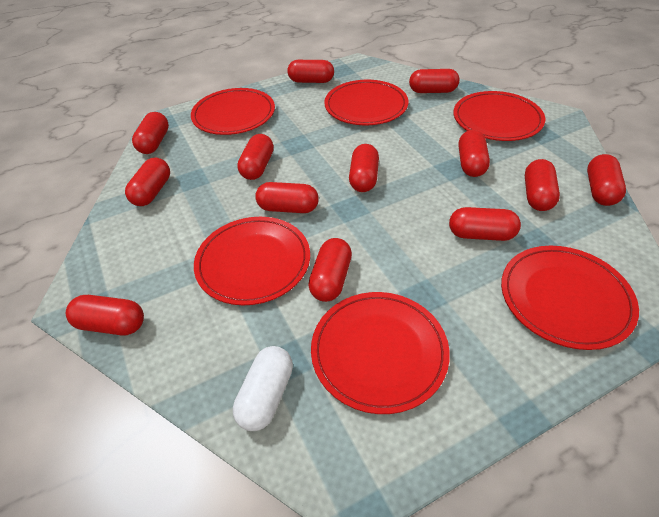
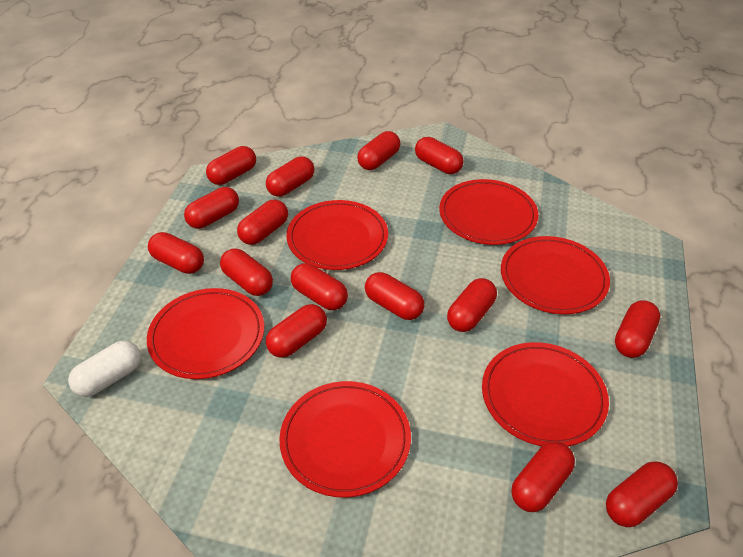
red capsule: 13 -> 15

